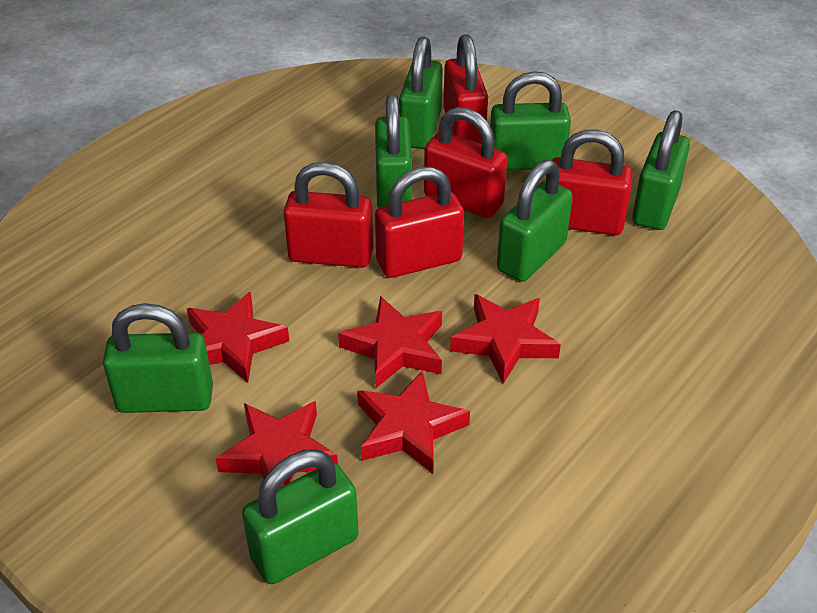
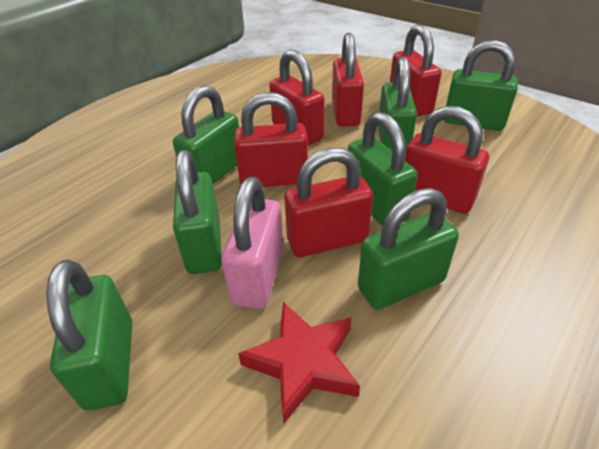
pink padlock: 0 -> 1
red padlock: 5 -> 6
red star: 5 -> 1

